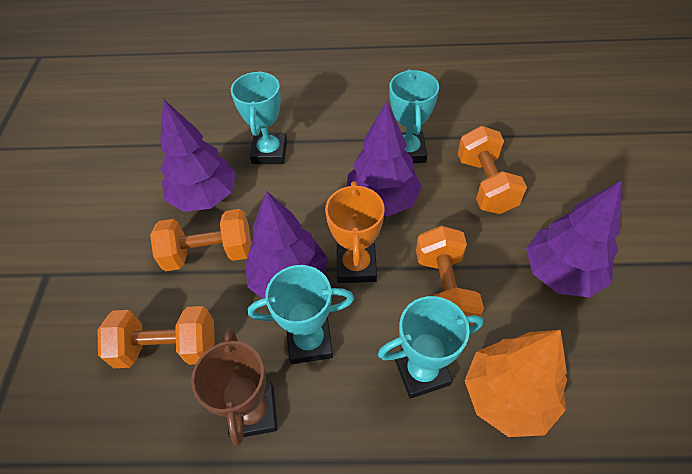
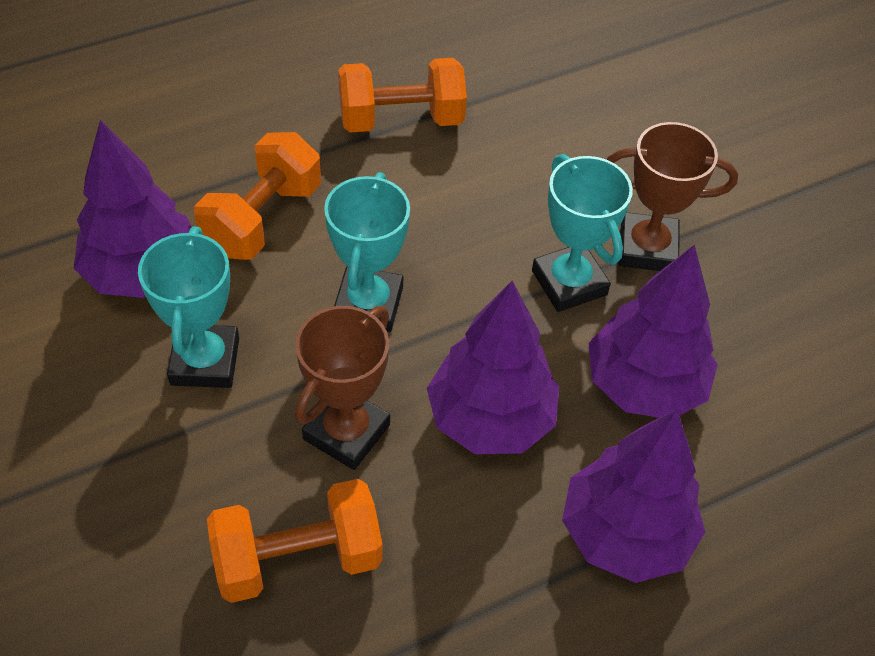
brown trophy: 1 -> 2
orange dumbbell: 4 -> 3
orange tree: 1 -> 0
orange trophy: 1 -> 0
turquoise trophy: 4 -> 3

